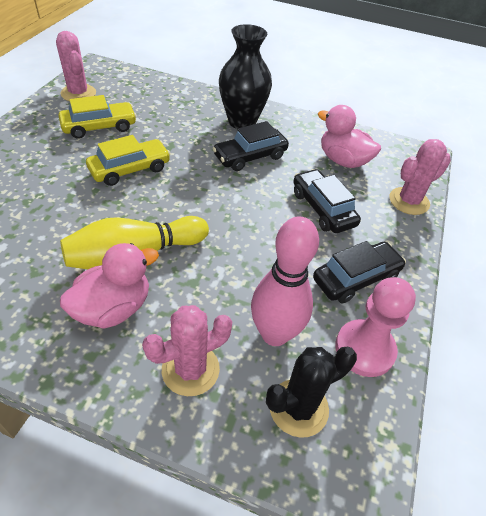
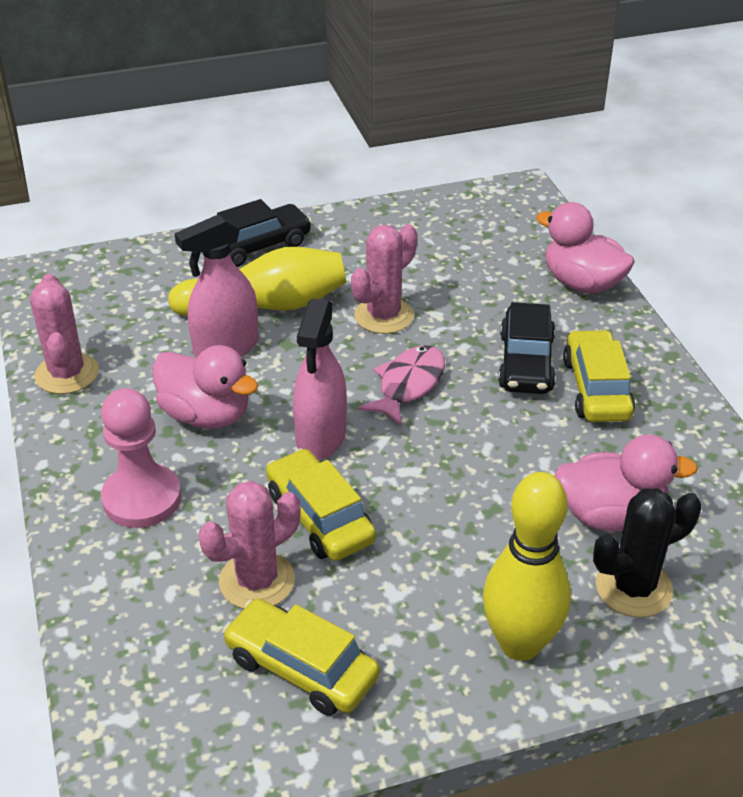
black car: 3 -> 2
black vase: 1 -> 0
pink bowling pin: 1 -> 0
pink duck: 2 -> 3
pink fish: 0 -> 1
pink spray bottle: 0 -> 2
yellow bowling pin: 1 -> 2
yellow car: 2 -> 3

